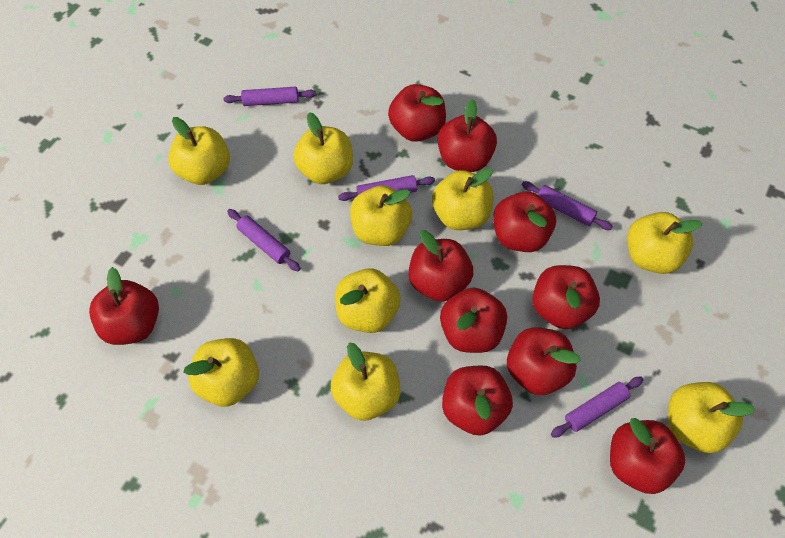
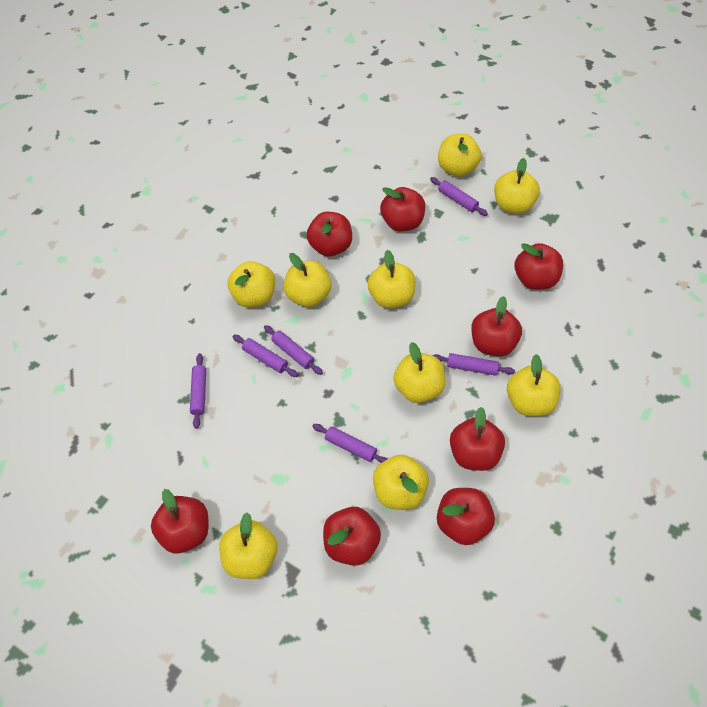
purple rolling pin: 5 -> 6
red apple: 10 -> 8

